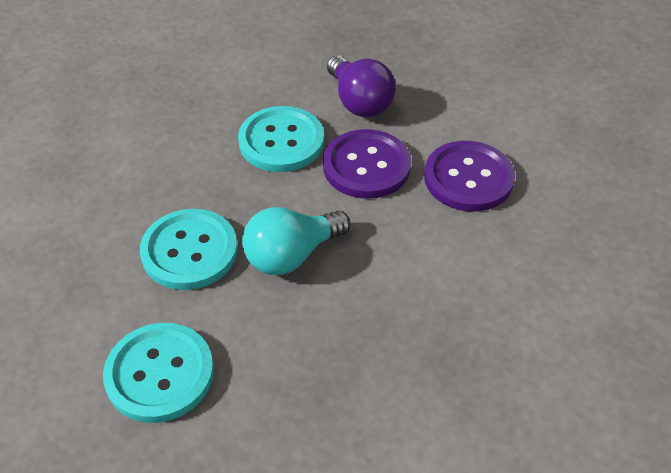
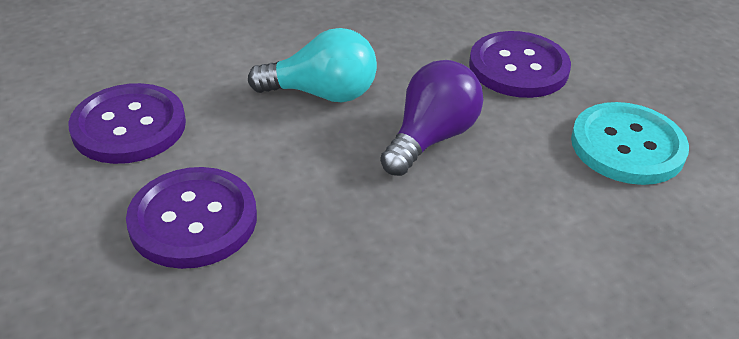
purple button: 2 -> 3
turquoise button: 3 -> 1

